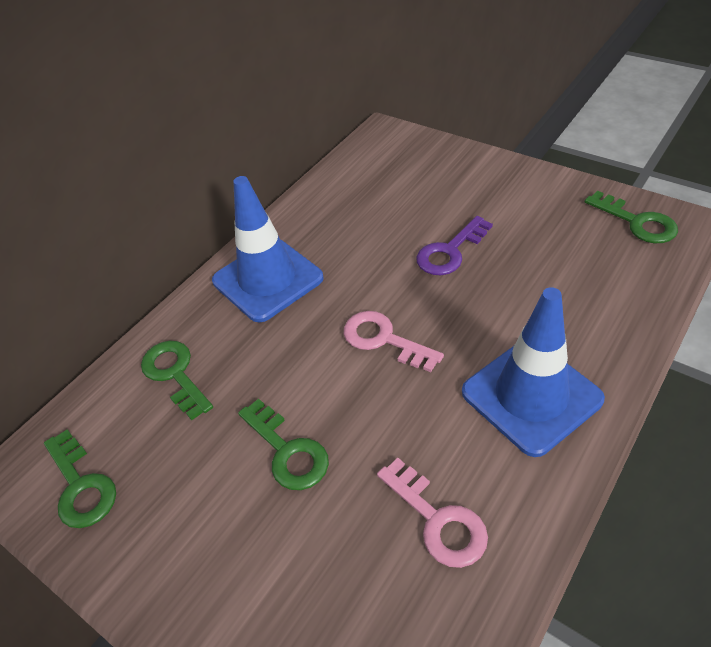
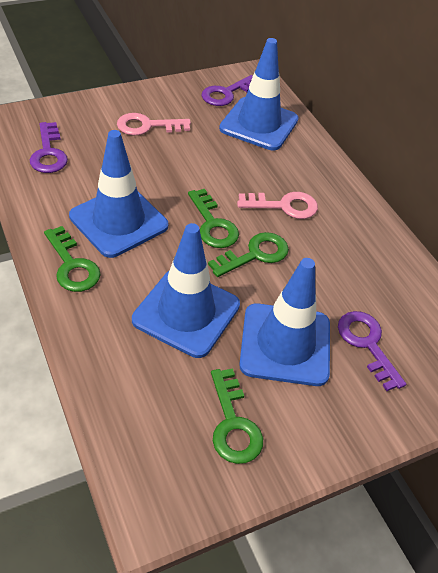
blue traffic cone: 2 -> 4
purple key: 1 -> 3

